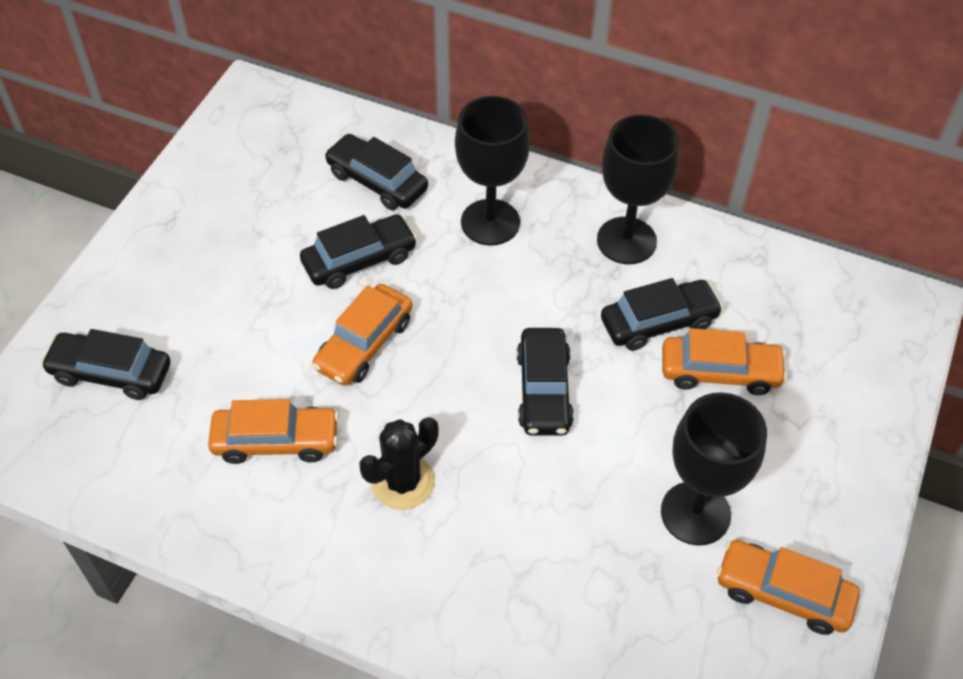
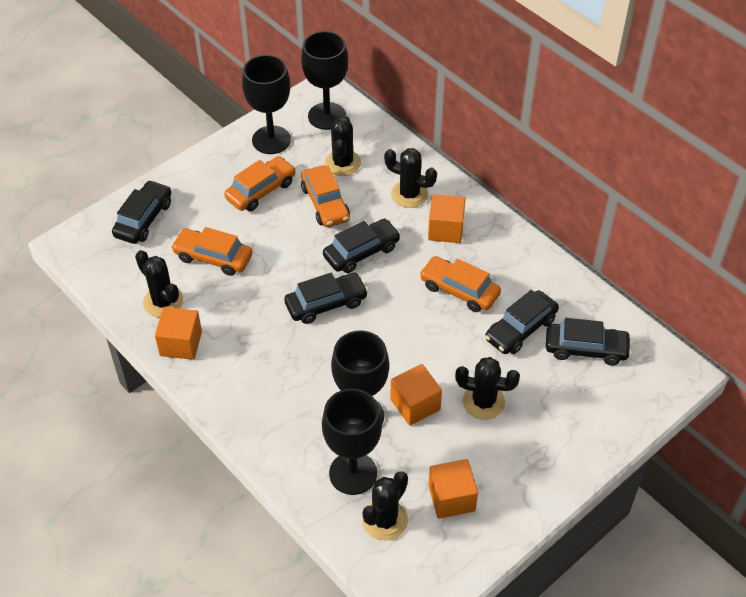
black cactus: 1 -> 5
black goblet: 3 -> 4
orange cube: 0 -> 4

